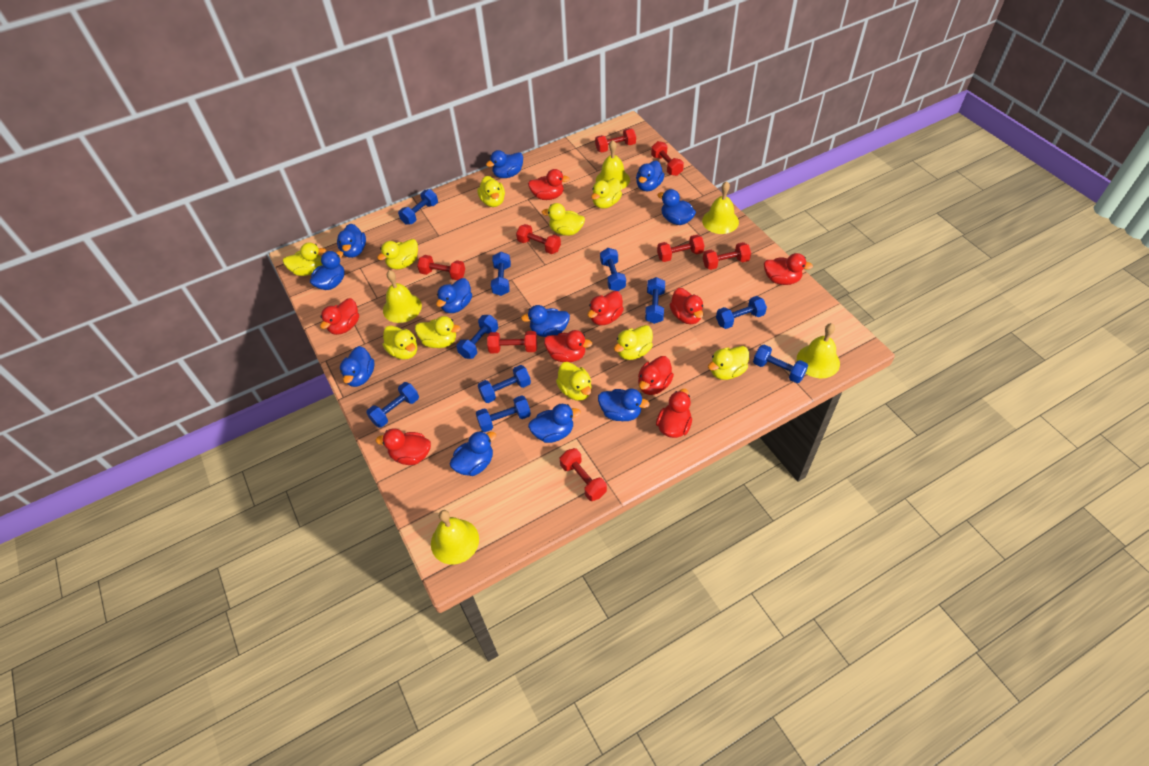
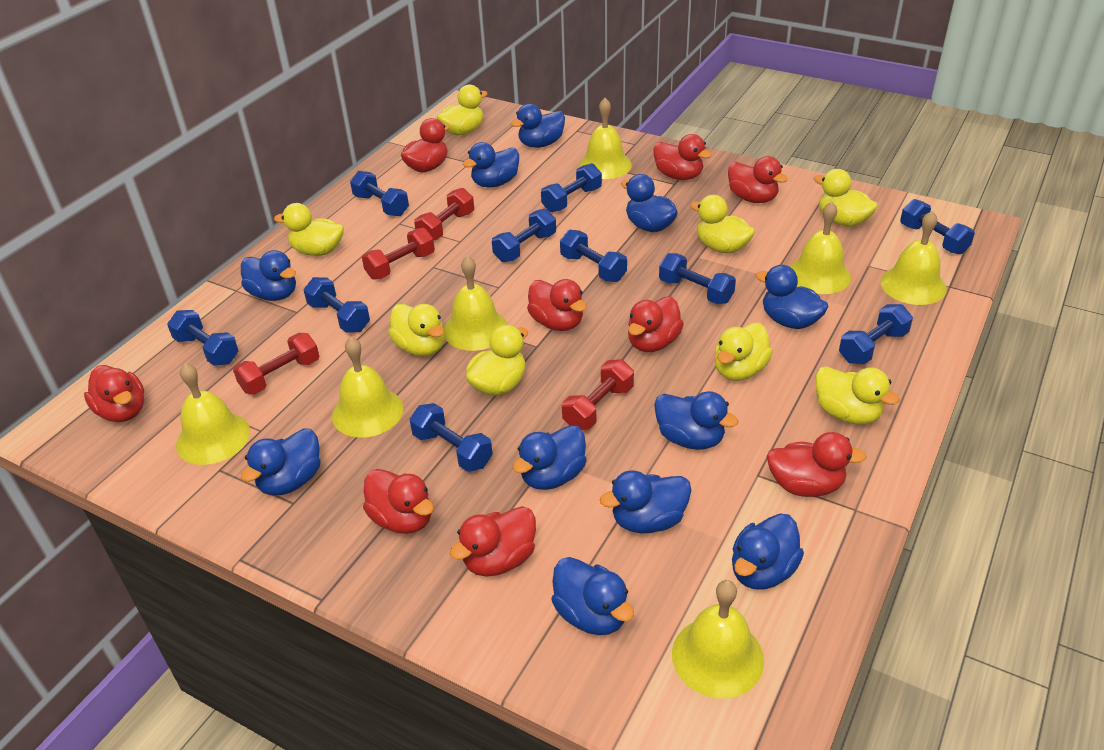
red dumbbell: 8 -> 4
yellow bell: 5 -> 7
yellow duck: 10 -> 8

